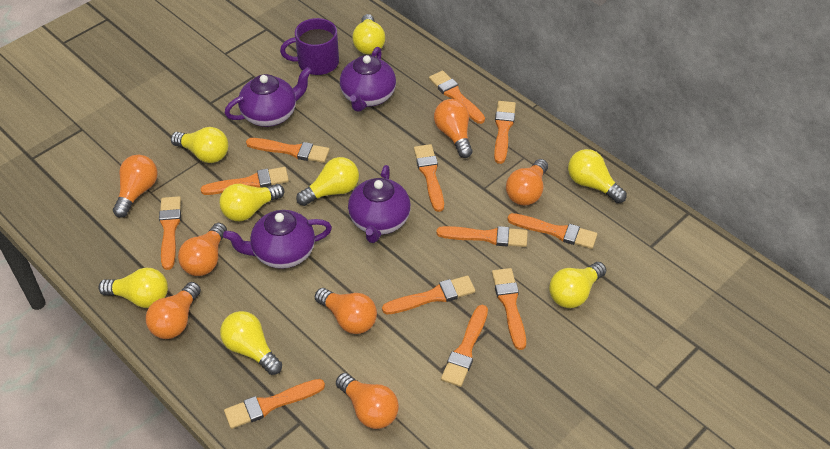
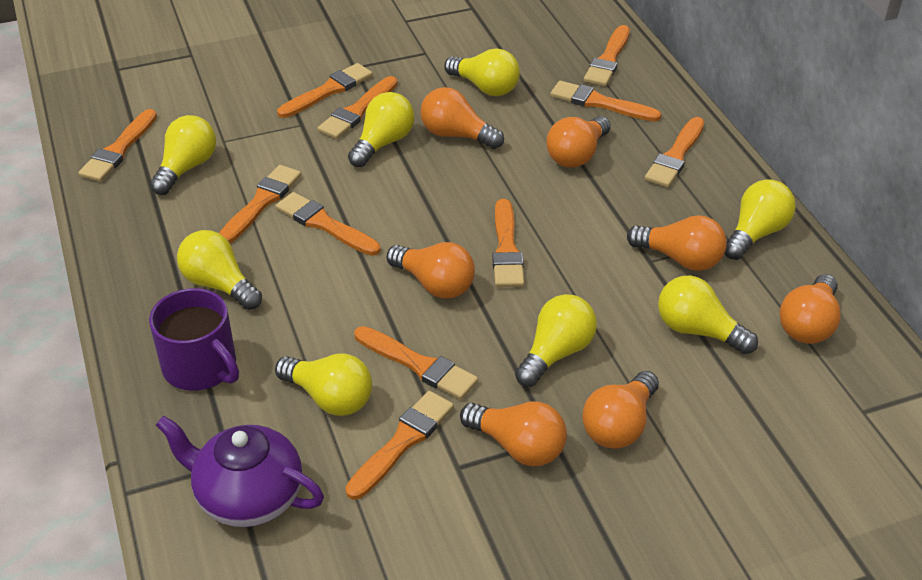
orange brush: 12 -> 11
purple teapot: 4 -> 1

